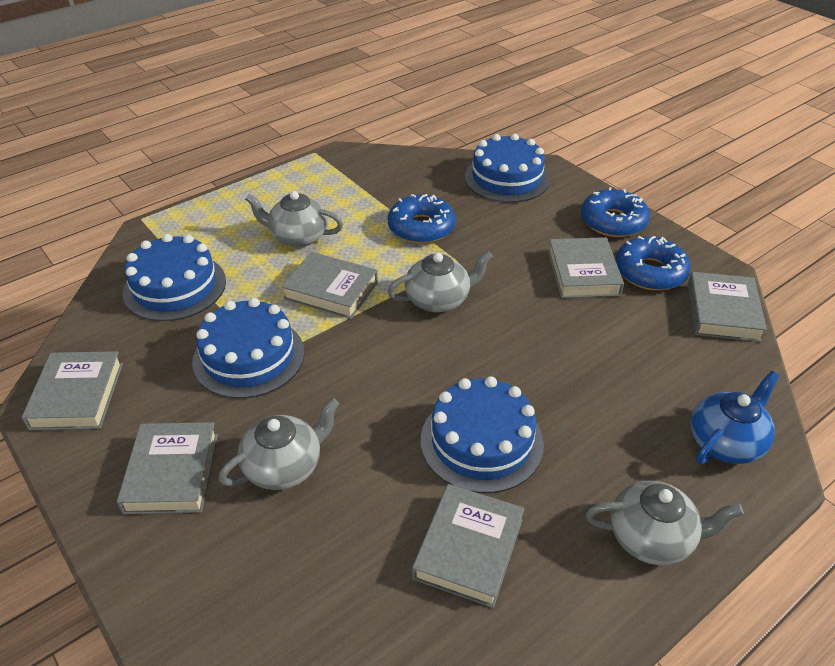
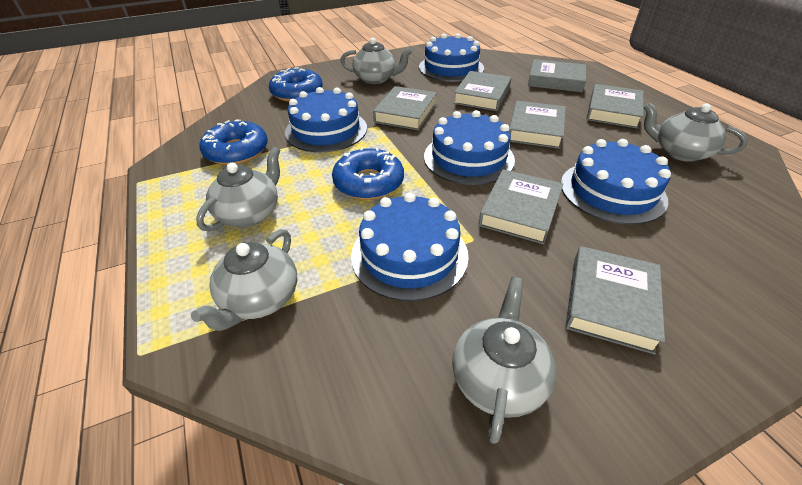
blue cake: 4 -> 5
blue teapot: 1 -> 0
grey book: 6 -> 7
grey teapot: 4 -> 5

